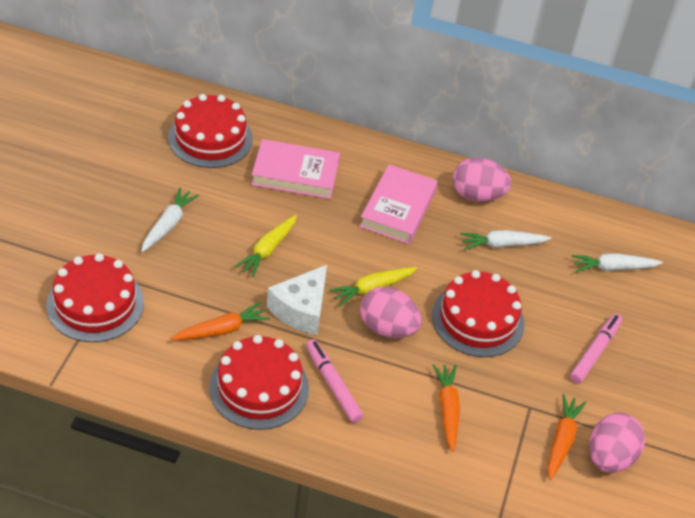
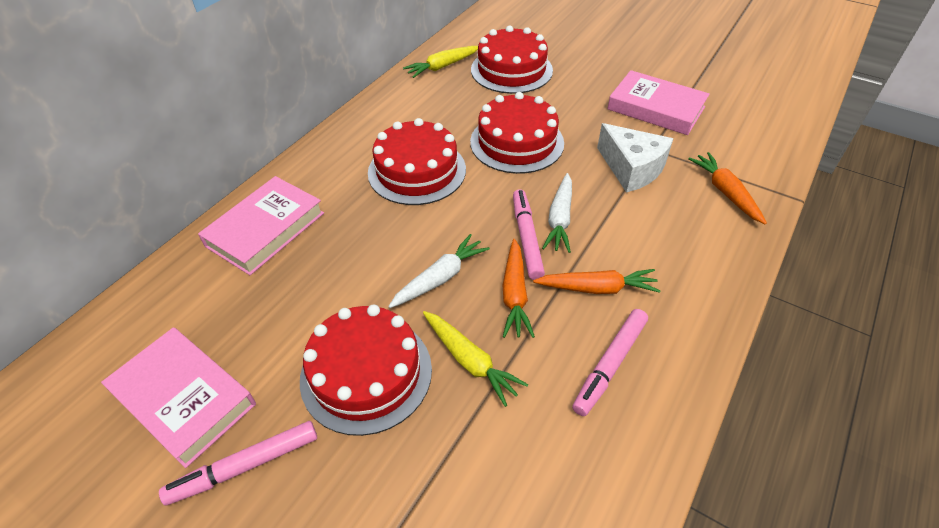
pink book: 2 -> 3
pink egg: 3 -> 0
pink marker: 2 -> 3
white carrot: 3 -> 2

